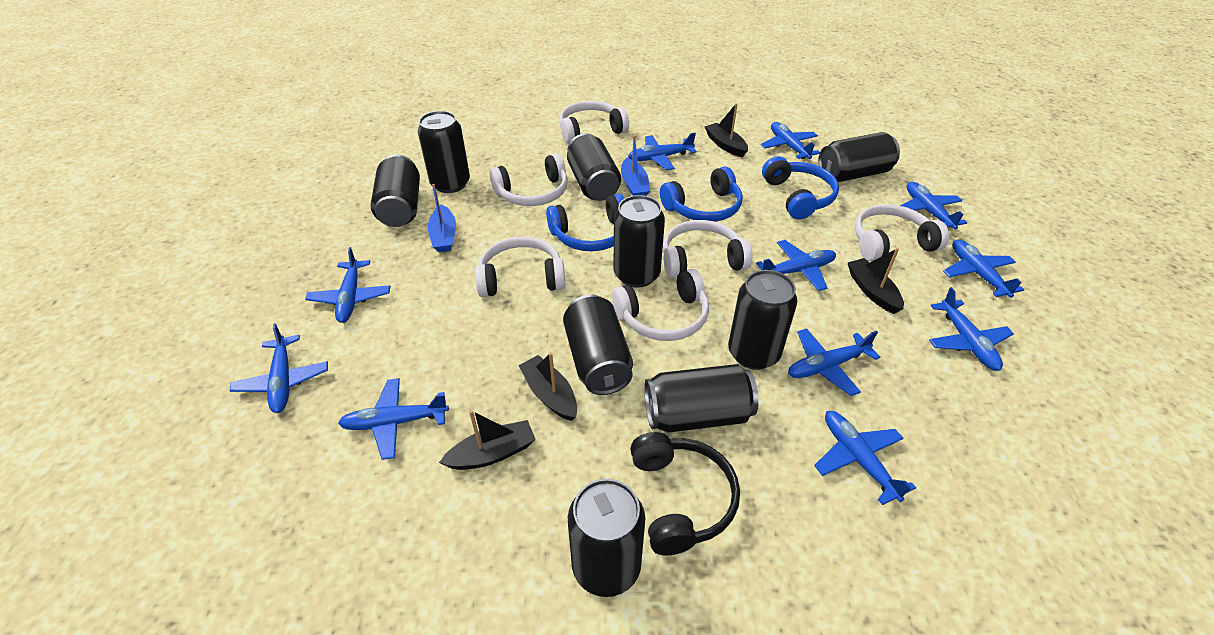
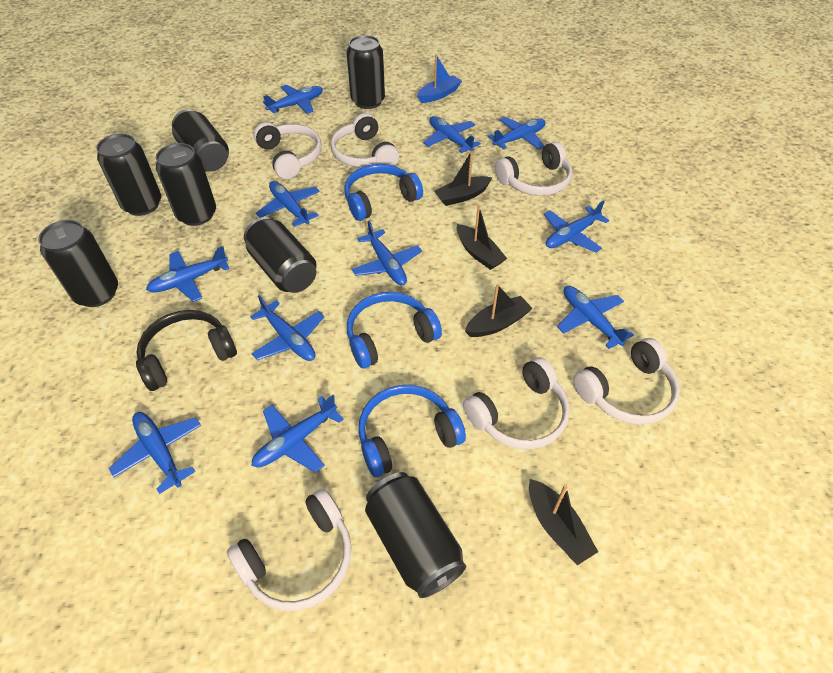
black can: 9 -> 7
blue boat: 2 -> 1

